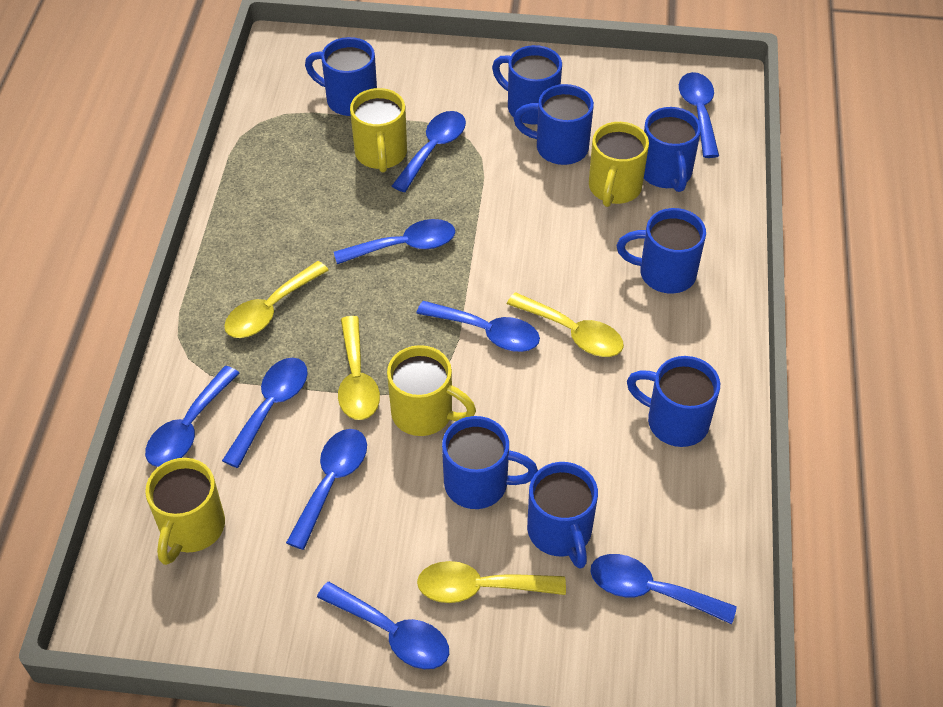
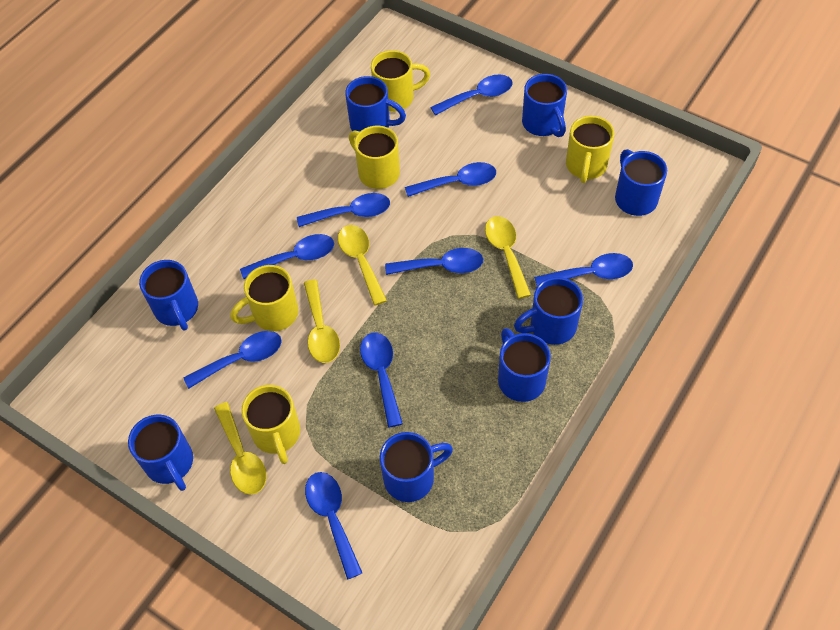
yellow mug: 4 -> 5

